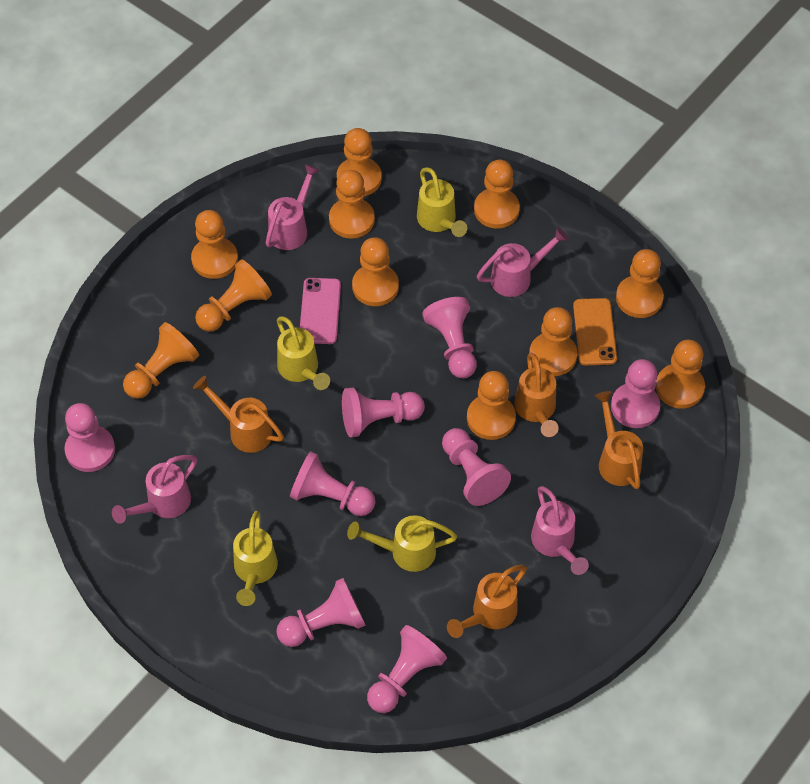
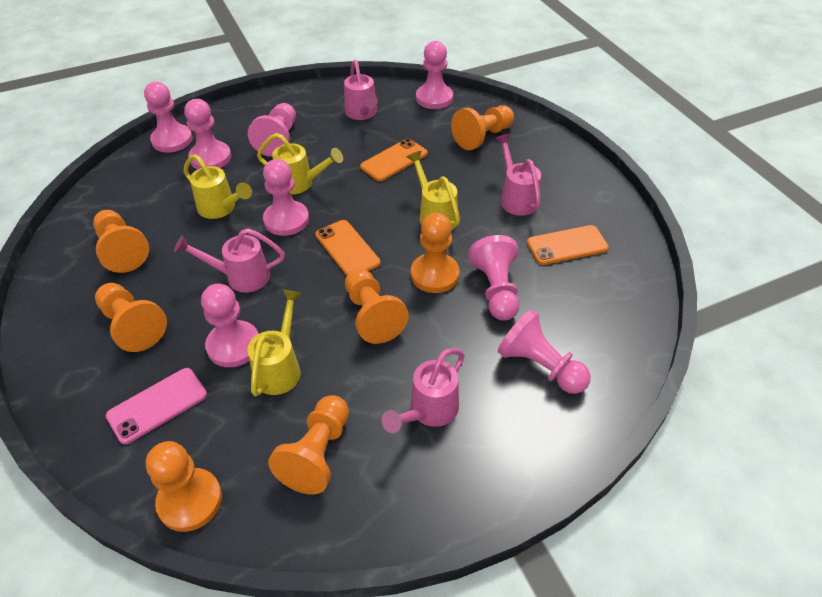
orange pawn: 11 -> 7
orange phone: 1 -> 3
orange watering can: 4 -> 0

